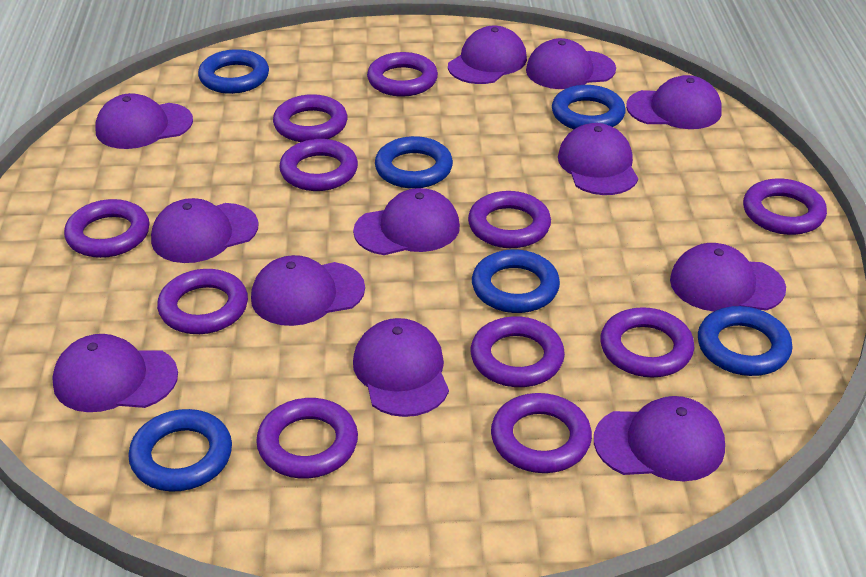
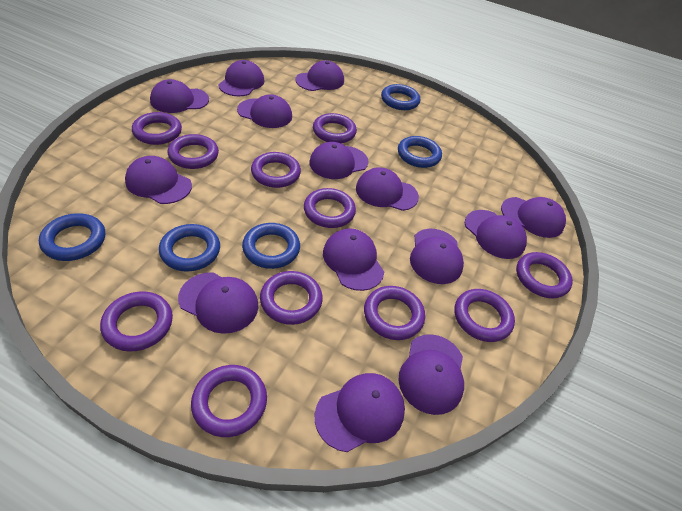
blue ring: 6 -> 5
purple cap: 12 -> 14

